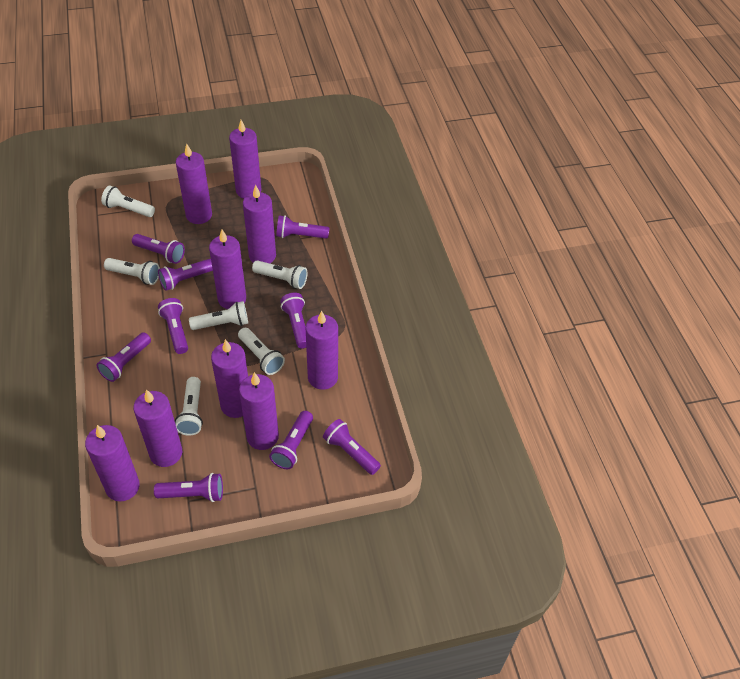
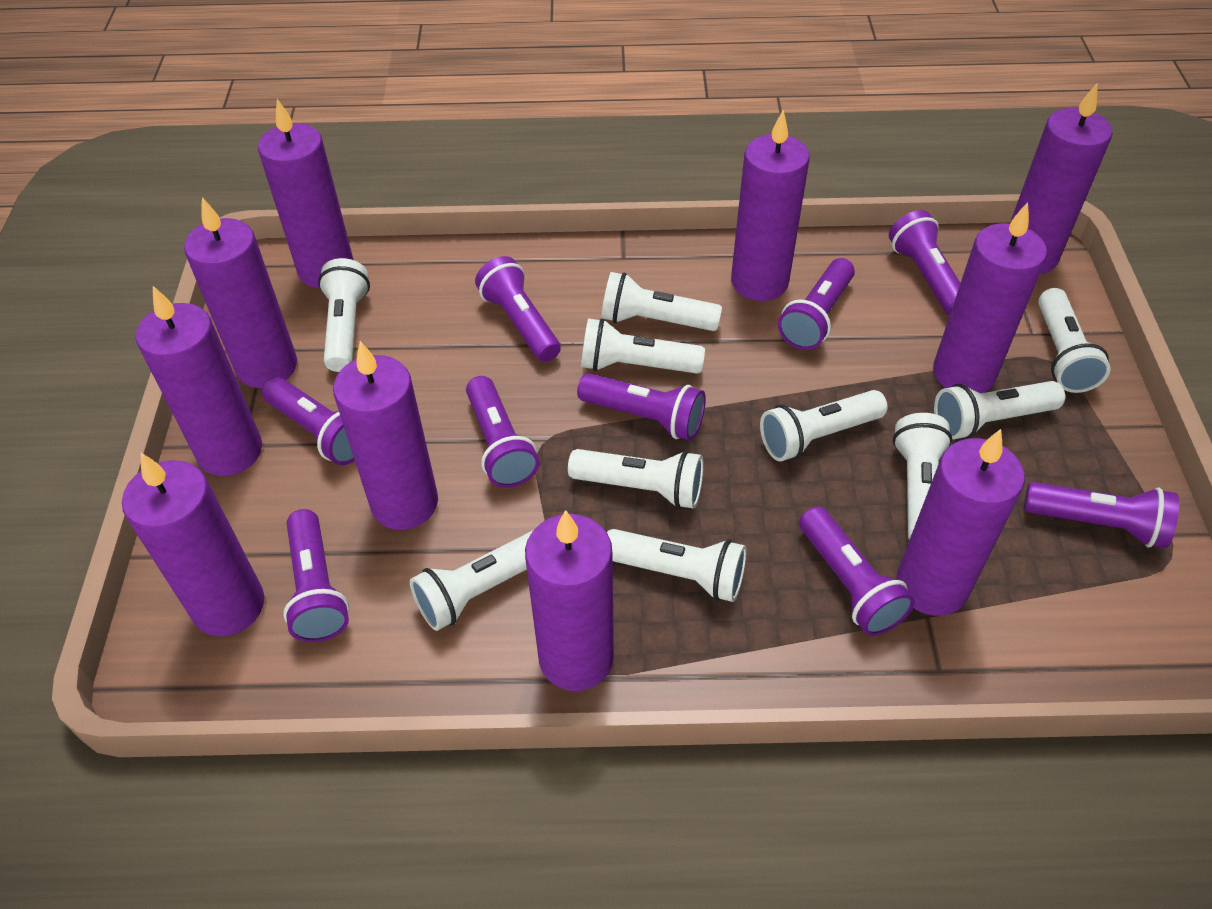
purple candle: 9 -> 10
white flashlight: 6 -> 10

